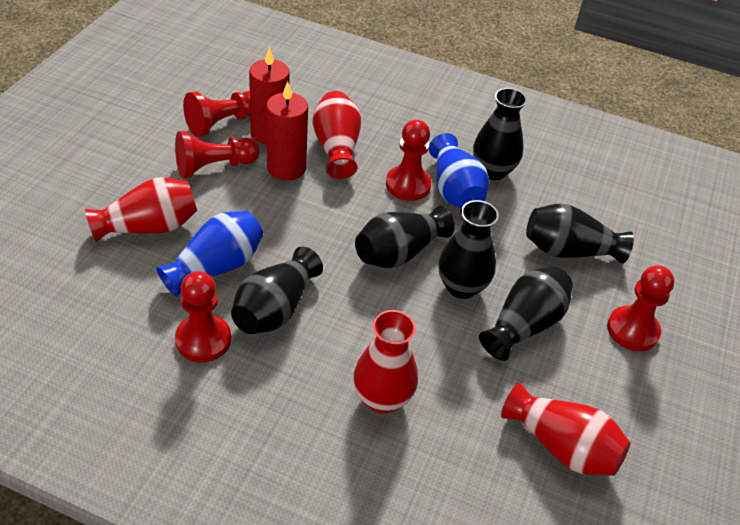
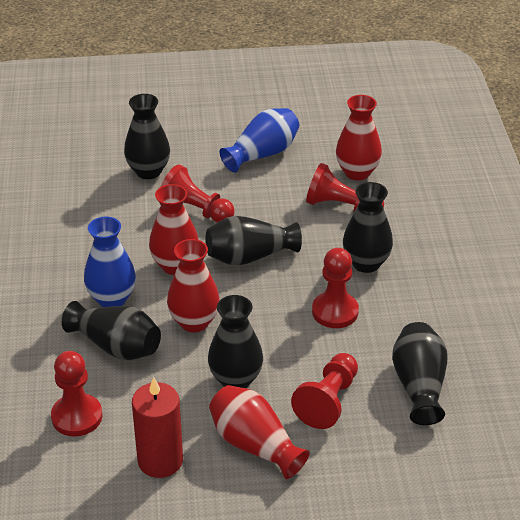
red candle: 2 -> 1

